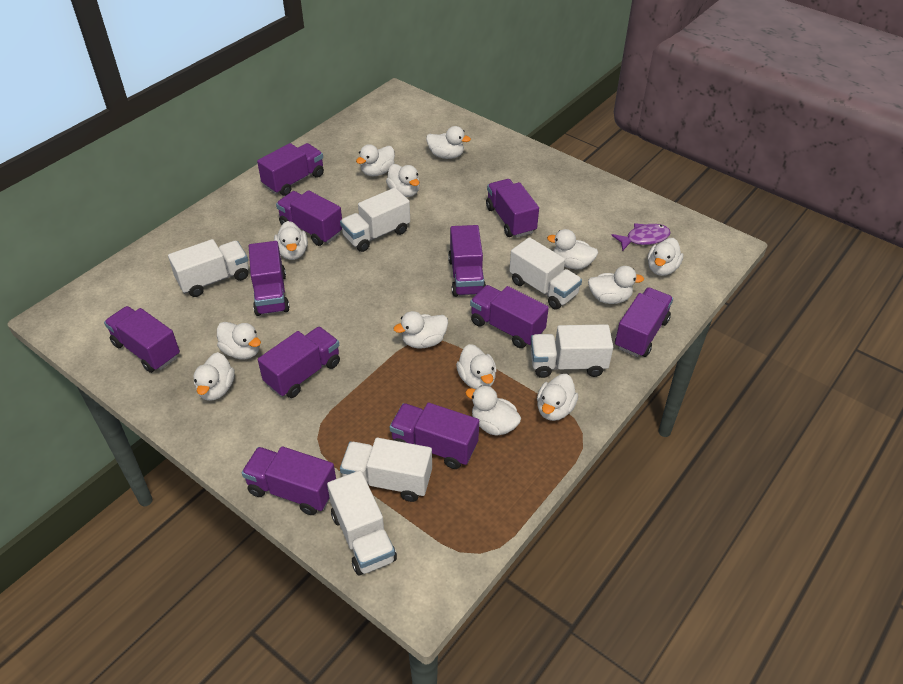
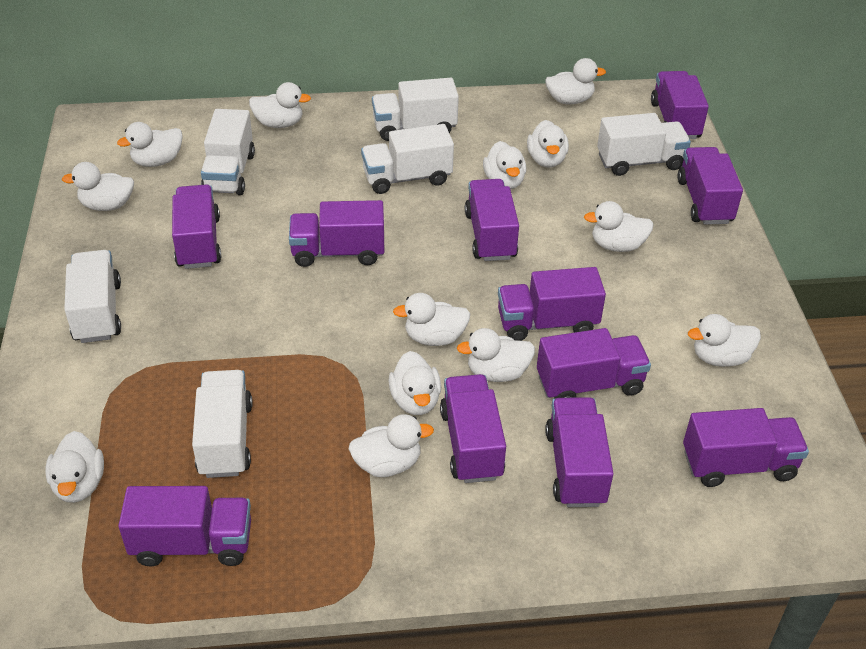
purple fish: 1 -> 0

